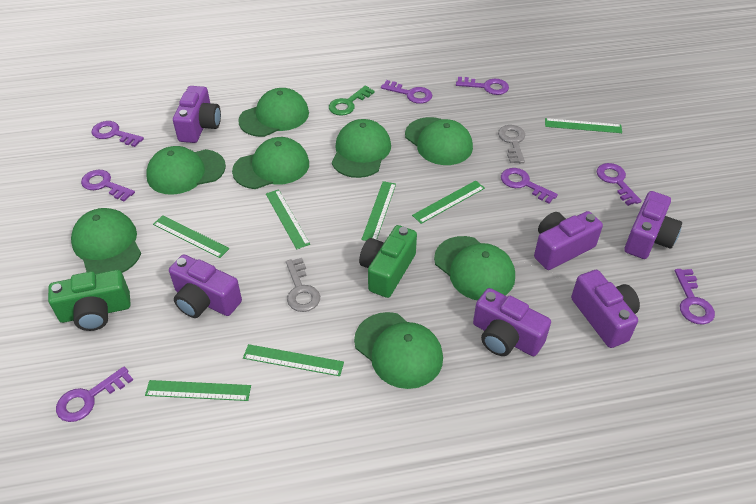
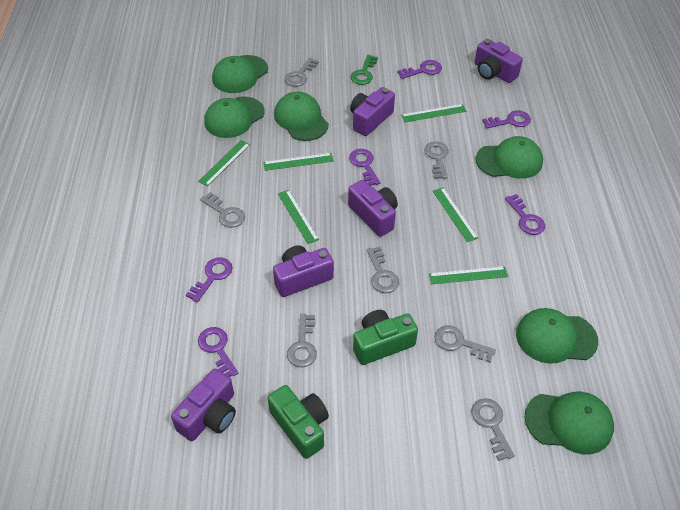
green cap: 8 -> 6
green ruler: 7 -> 6
grey key: 2 -> 7
purple camera: 6 -> 5
purple key: 8 -> 6

